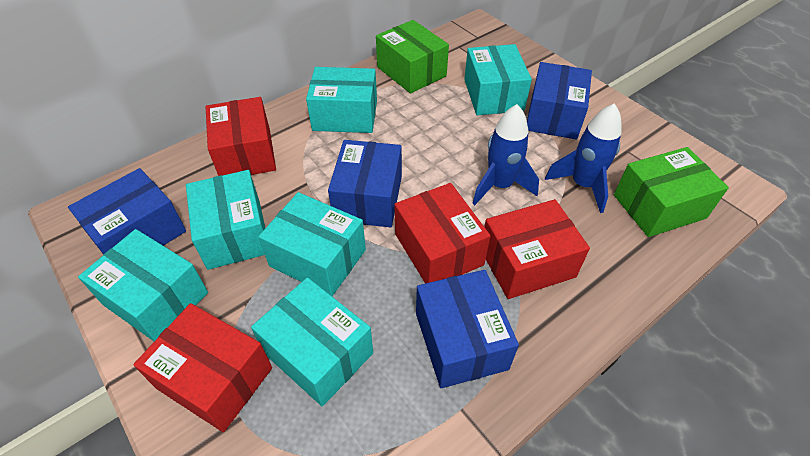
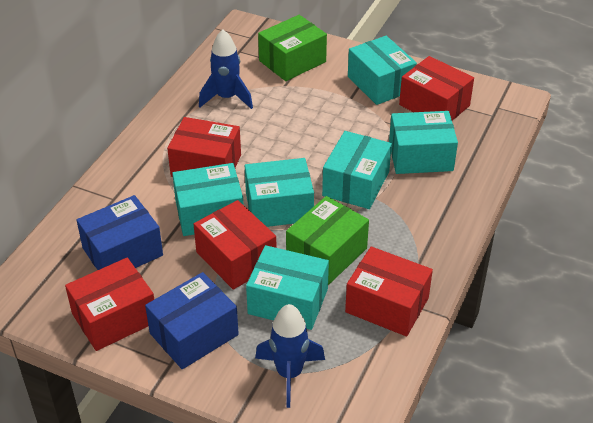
blue box: 4 -> 2
red box: 4 -> 5

